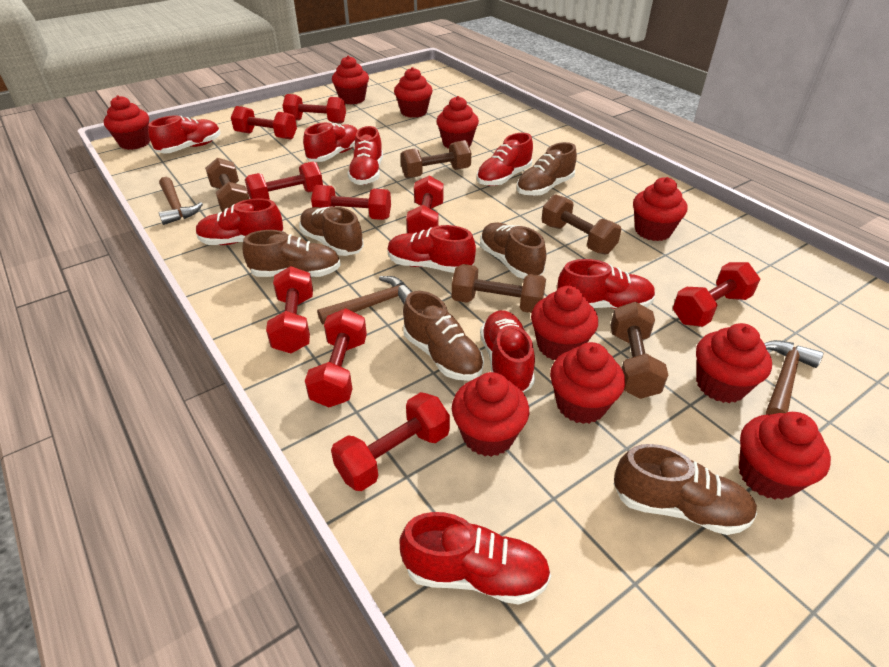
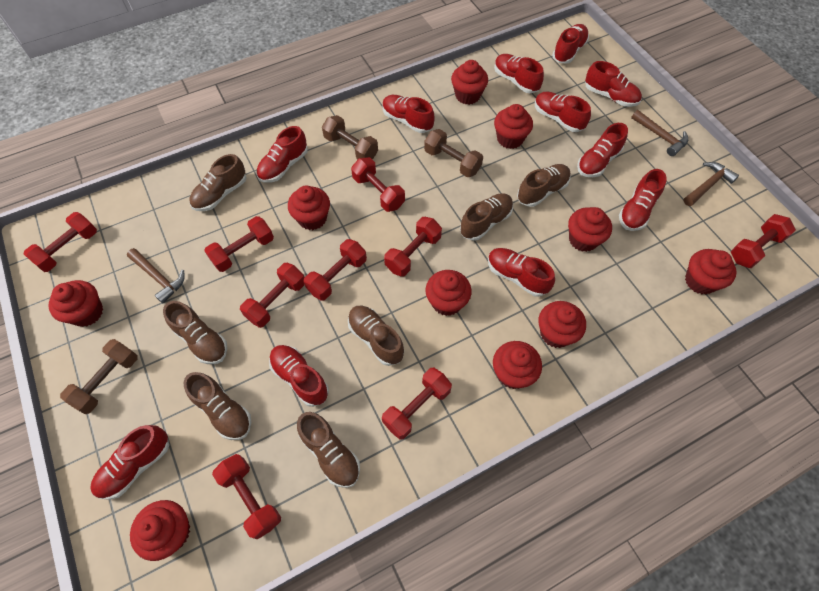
brown dumbbell: 5 -> 3
brown shoe: 6 -> 7
red shoe: 9 -> 11

